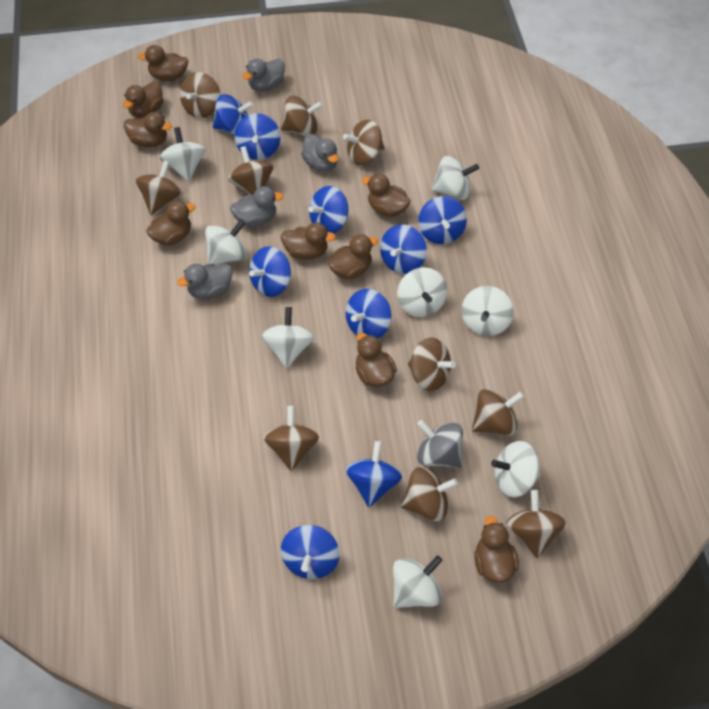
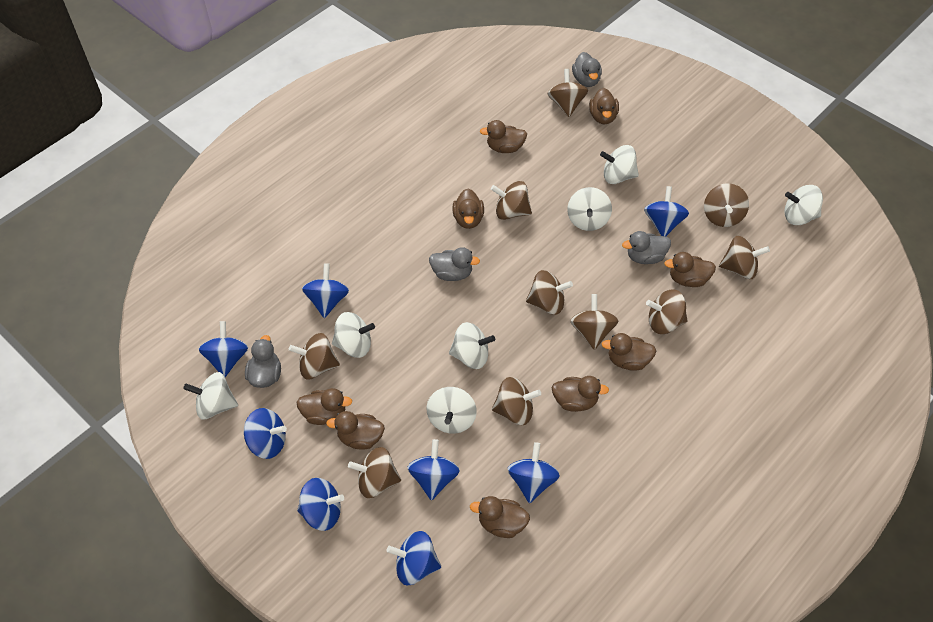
blue spinning top: 9 -> 8
grey spinning top: 1 -> 0
white spinning top: 8 -> 7

